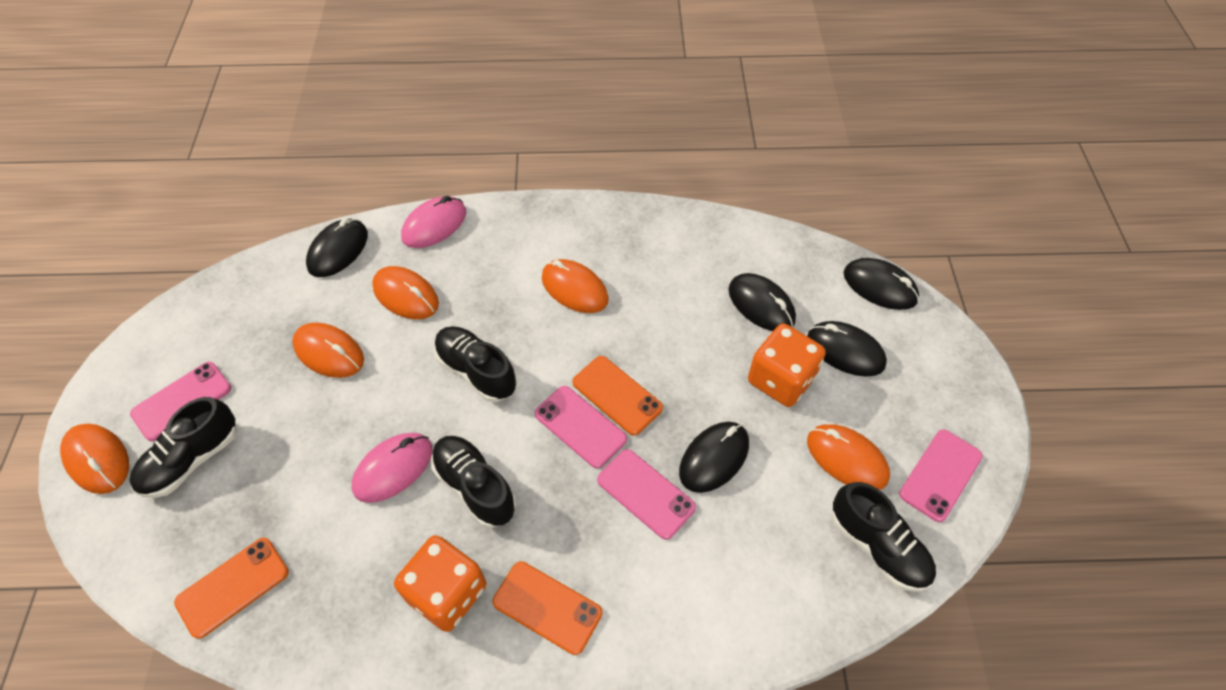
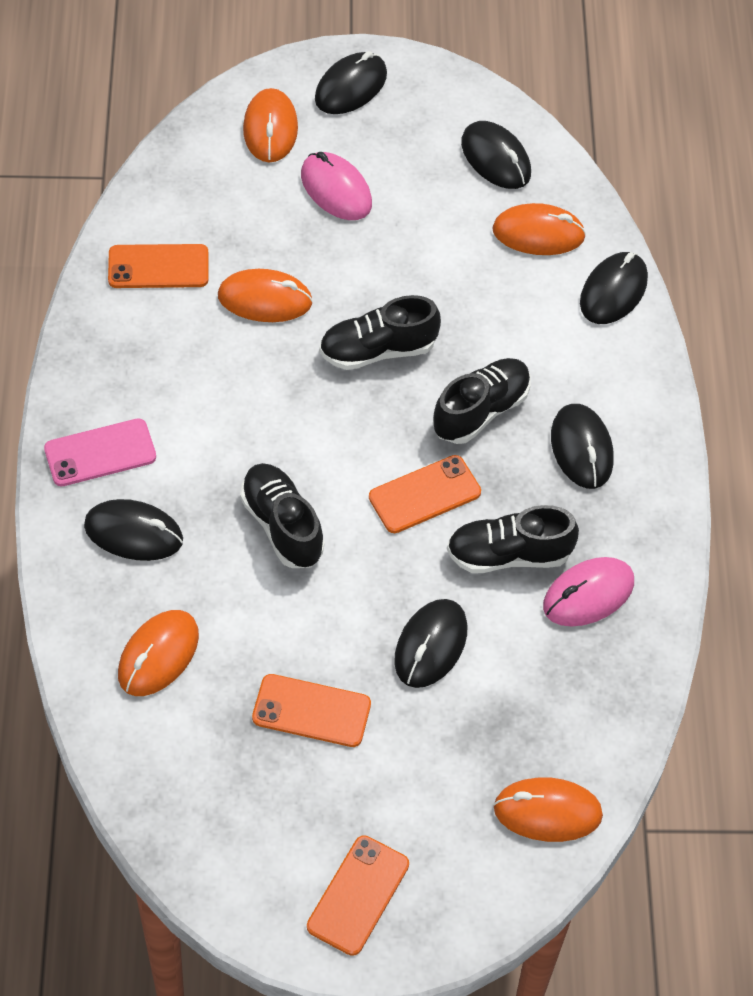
black mouse: 5 -> 6
orange dice: 2 -> 0
orange phone: 3 -> 4
pink phone: 4 -> 1

